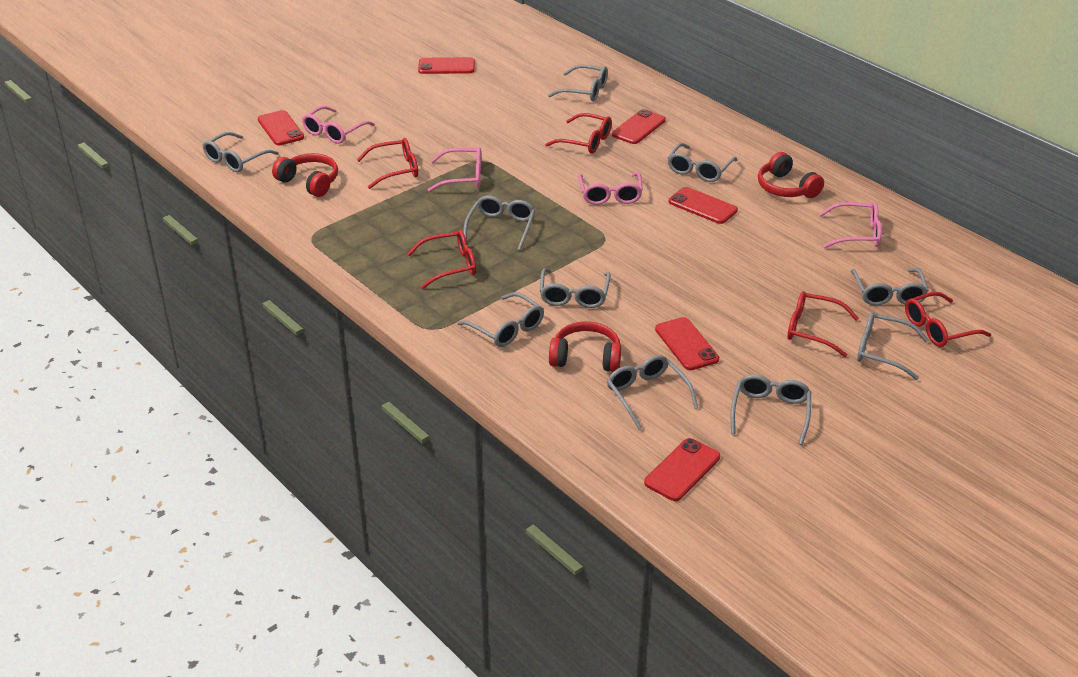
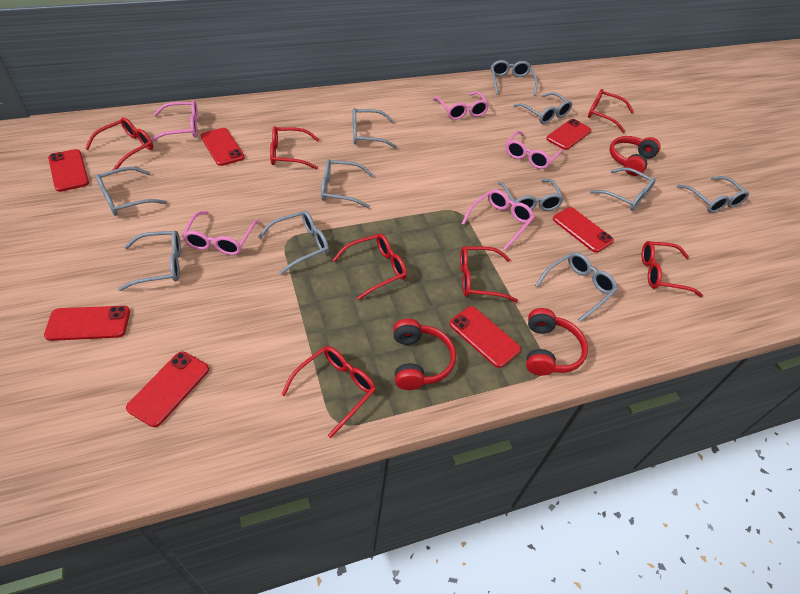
grey glasses: 10 -> 11
pink glasses: 4 -> 5
red glasses: 5 -> 7
red phone: 6 -> 7

